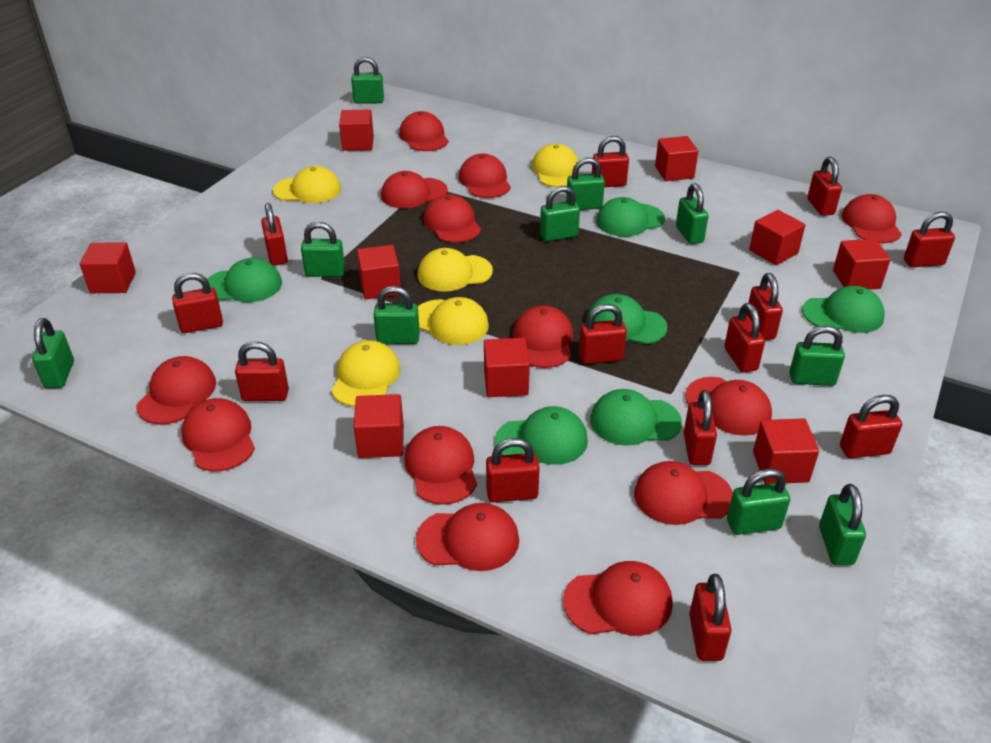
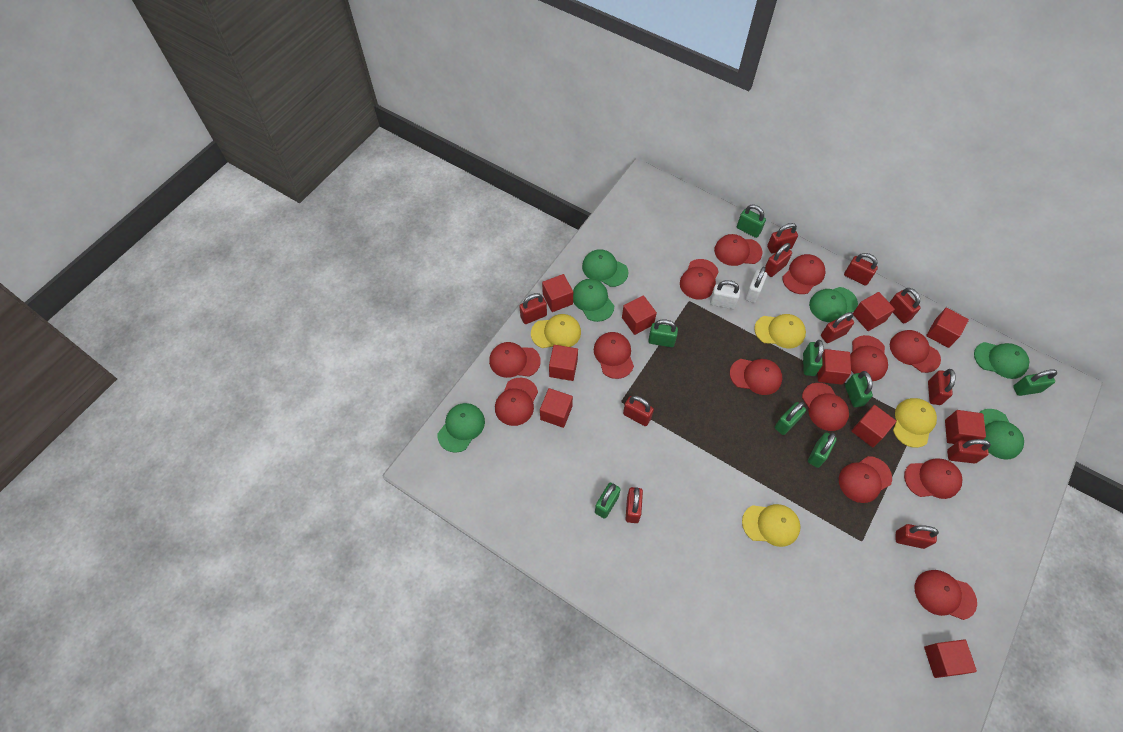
green padlock: 10 -> 8
red cube: 9 -> 10
red padlock: 13 -> 11
white padlock: 0 -> 2
yellow cap: 5 -> 4

